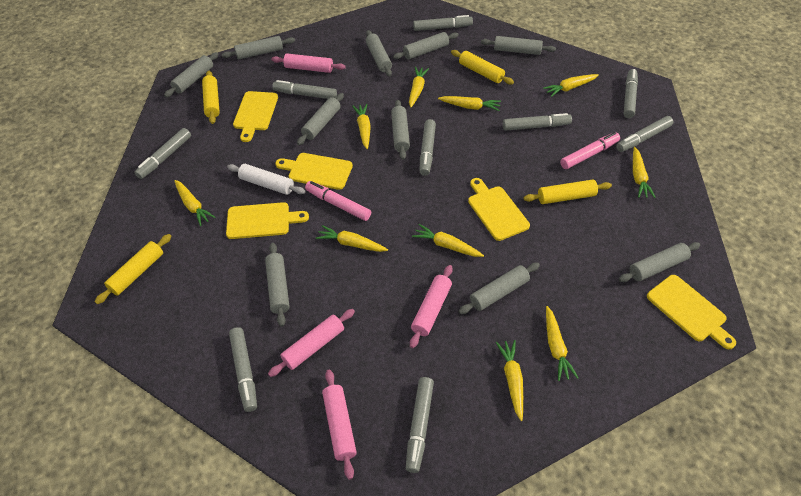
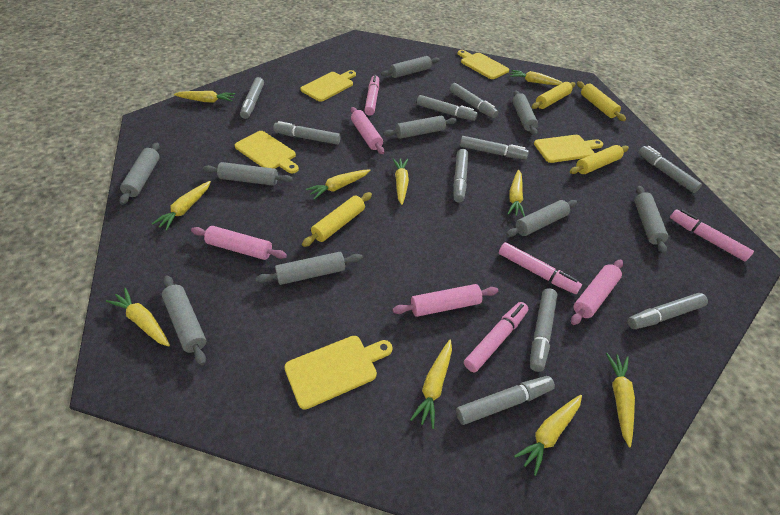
grey marker: 9 -> 10
grey rolling pin: 10 -> 9
pink marker: 2 -> 4
white rolling pin: 1 -> 0

